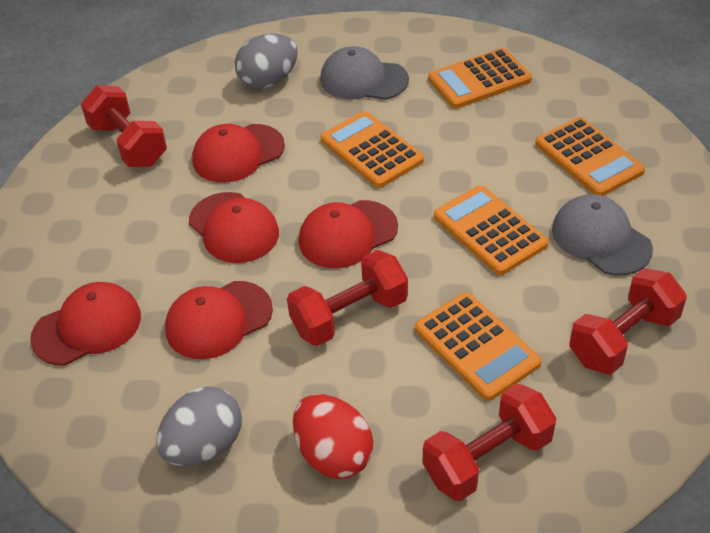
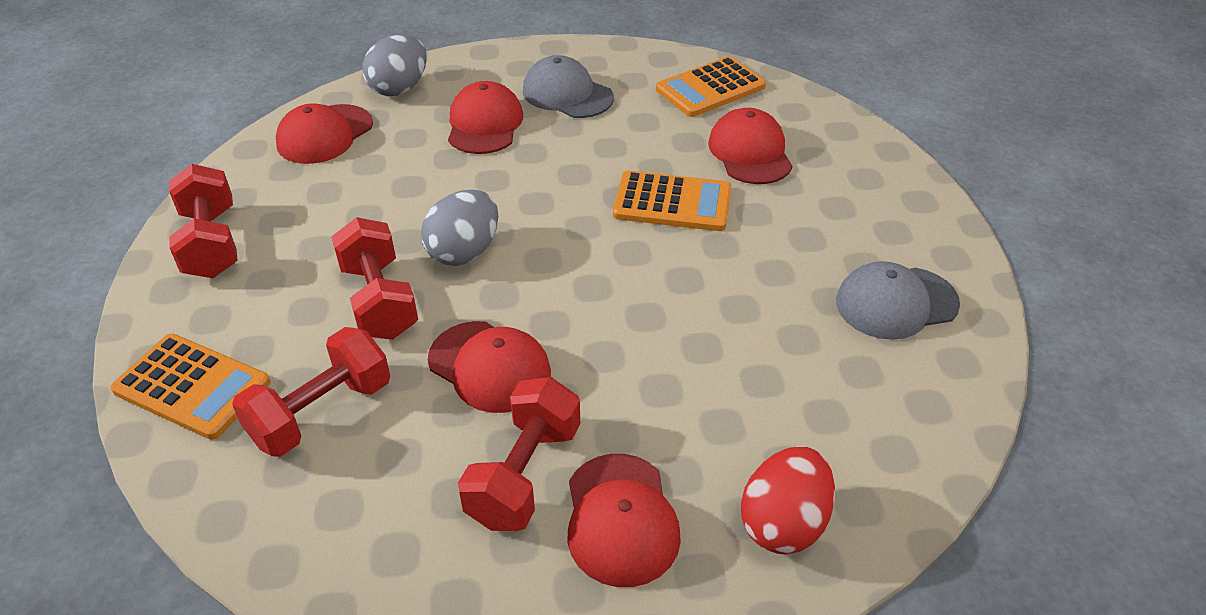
orange calculator: 5 -> 3

